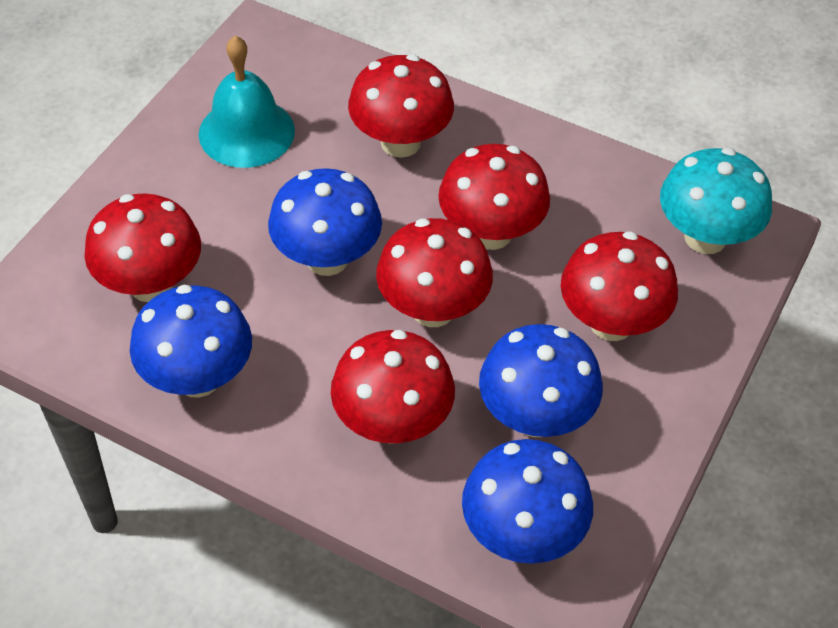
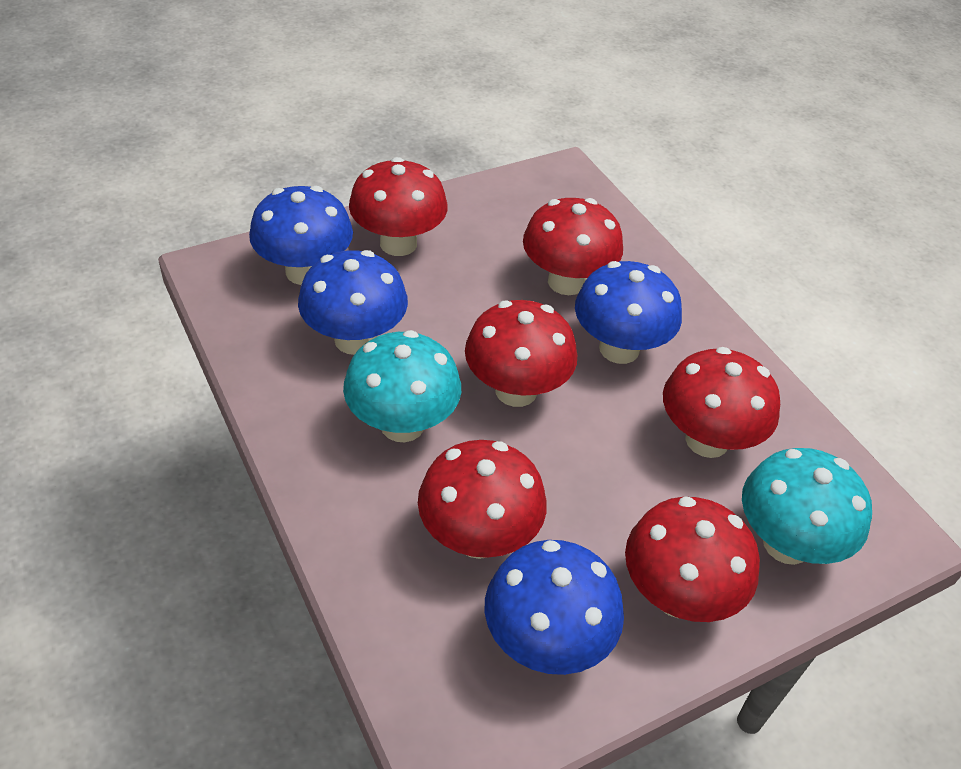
turquoise bell: 1 -> 0
turquoise mushroom: 1 -> 2

